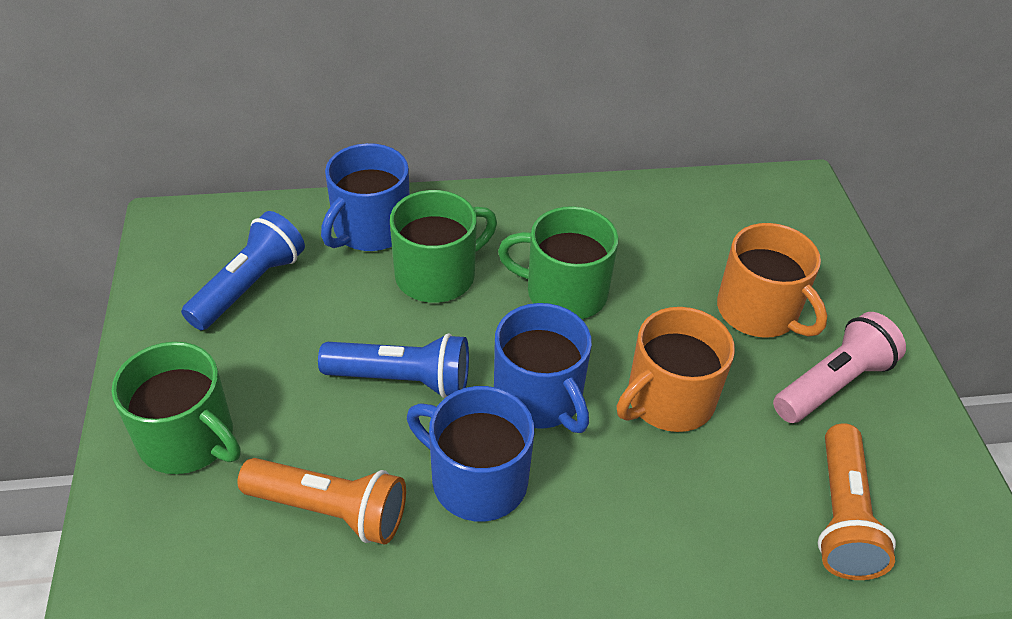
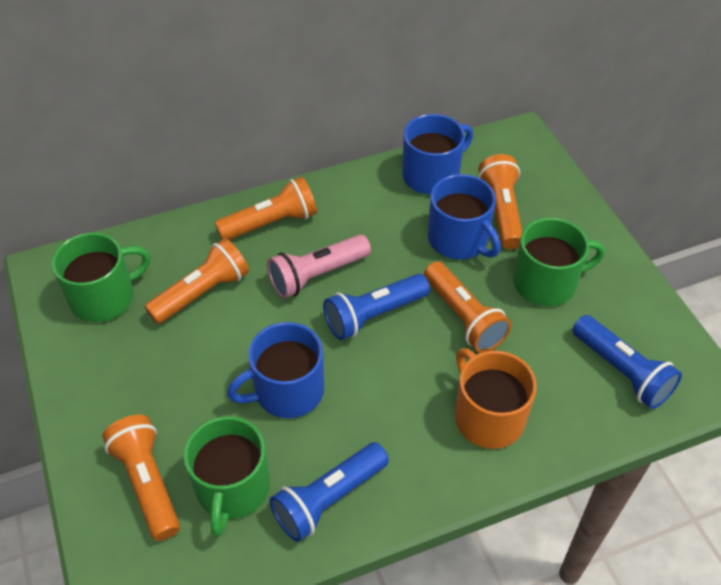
blue flashlight: 2 -> 3
orange flashlight: 2 -> 5
orange mug: 2 -> 1

